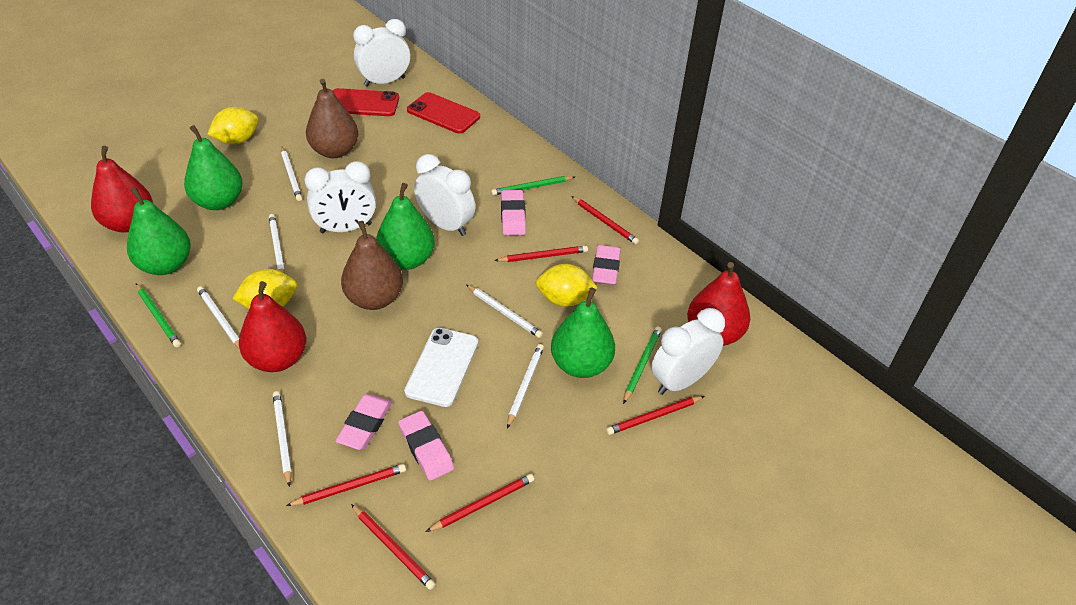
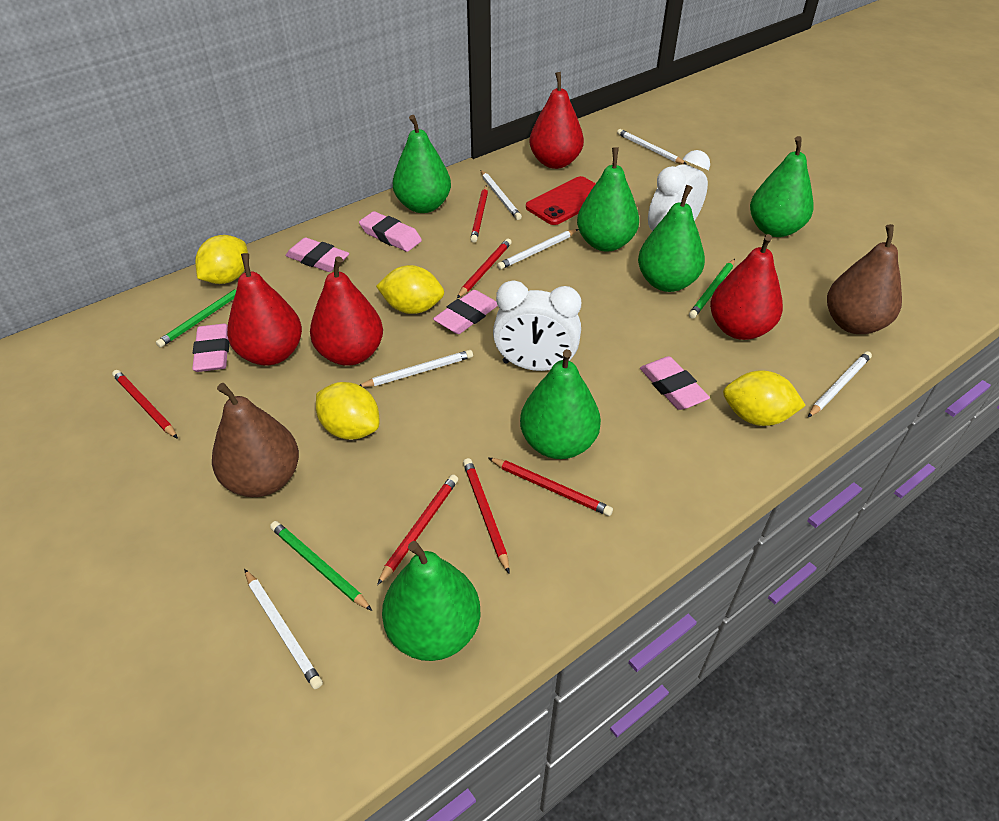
green pear: 4 -> 6
pink eraser: 4 -> 5
red pear: 3 -> 4
red phone: 2 -> 1
white clock: 4 -> 2
white phone: 1 -> 0
yellow lemon: 3 -> 4

